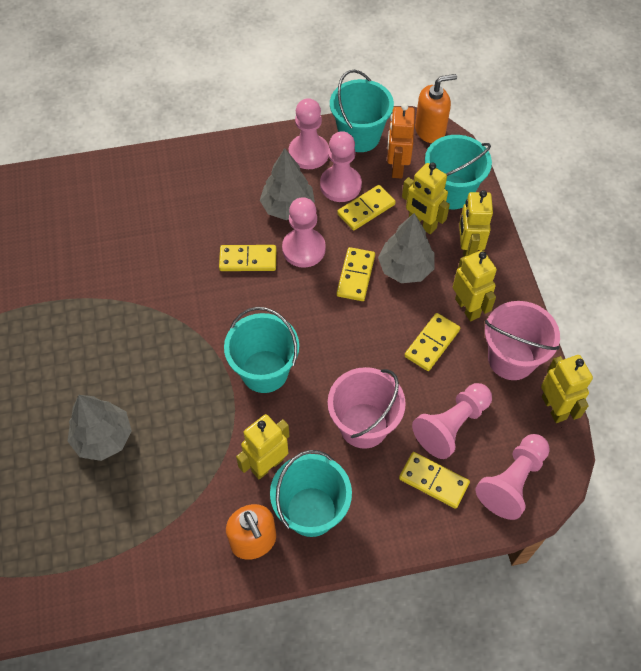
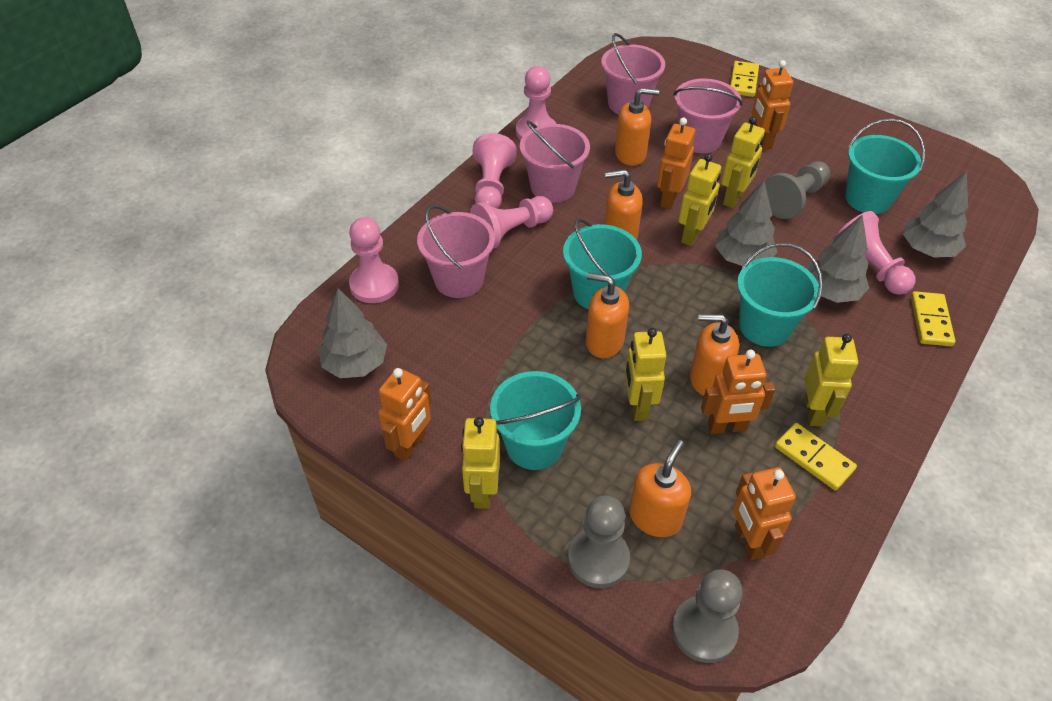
grey pawn: 0 -> 3
grey tree: 3 -> 4
orange robot: 1 -> 5
orange soap dispenser: 2 -> 5
pink bucket: 2 -> 4
yellow domino: 5 -> 3

